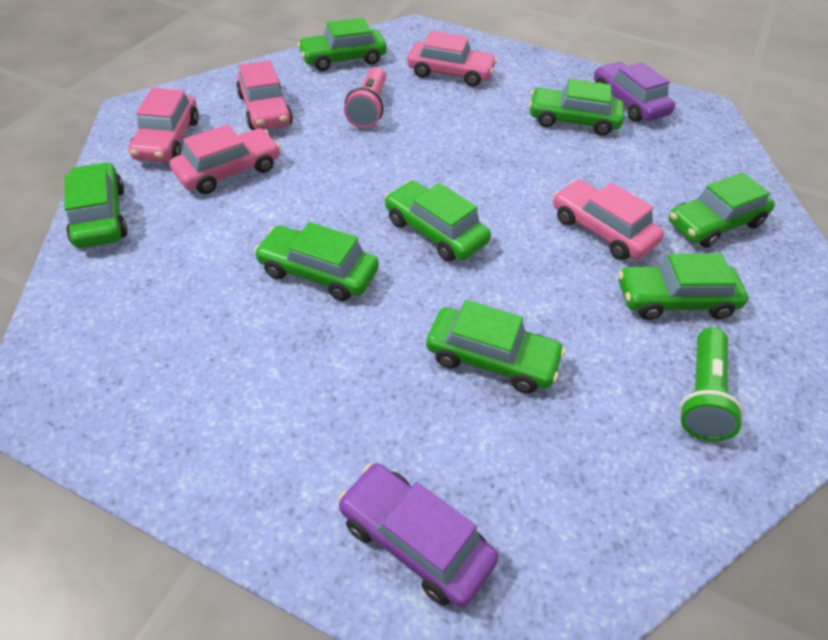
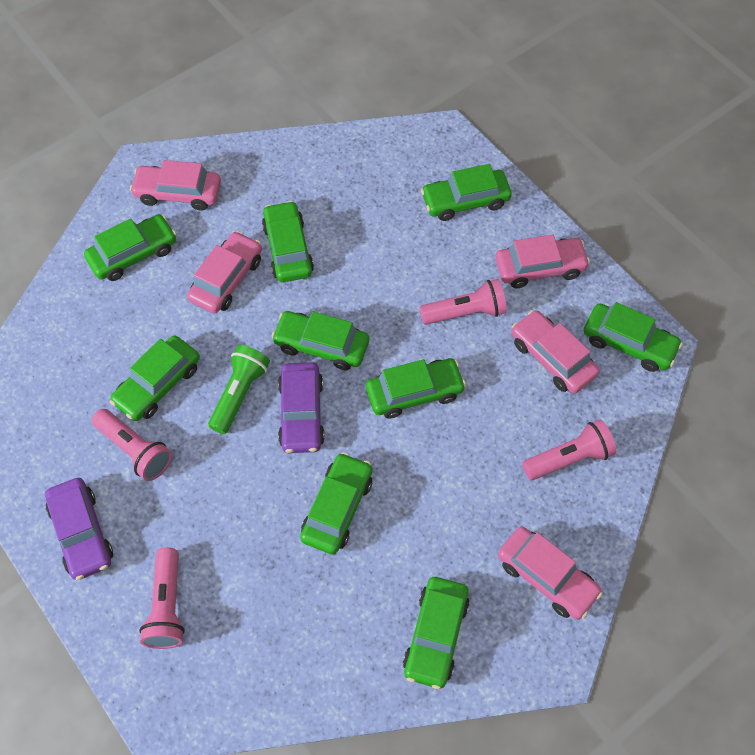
green car: 8 -> 9
pink flashlight: 1 -> 4

